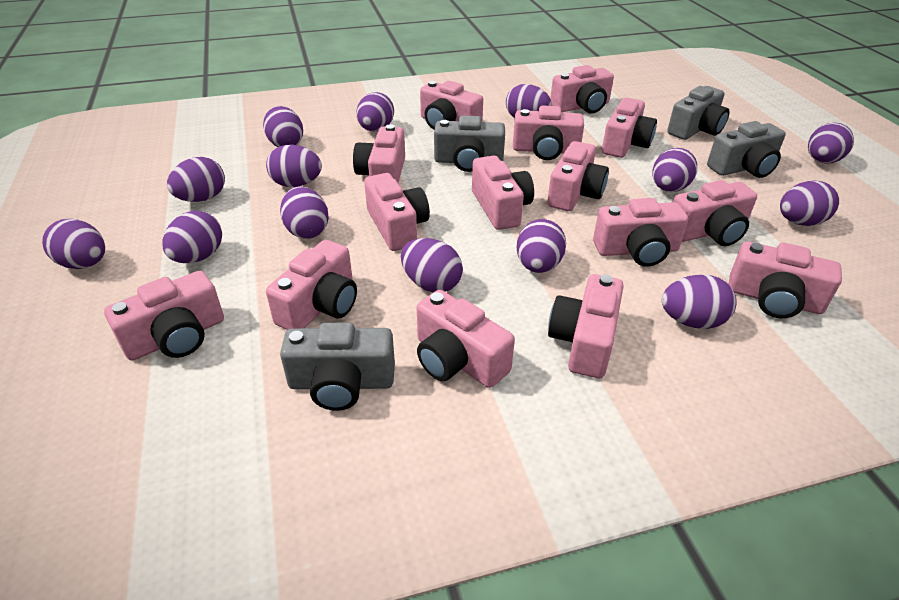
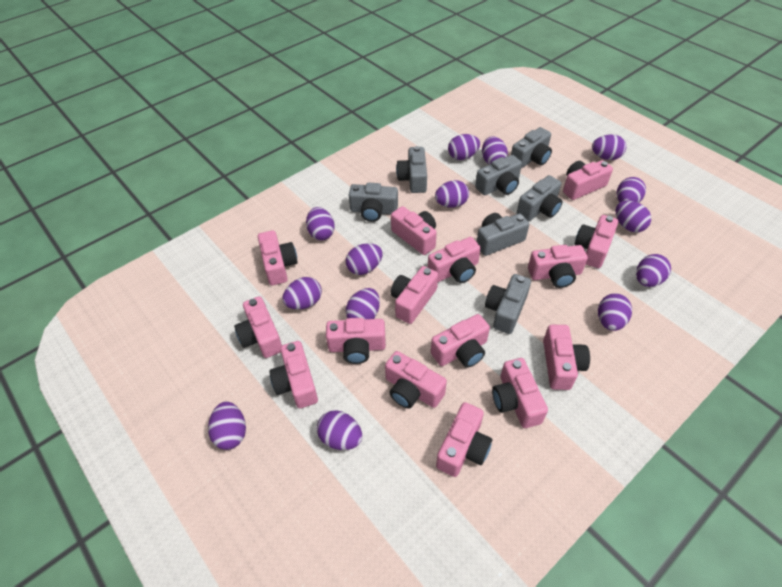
grey camera: 4 -> 7

